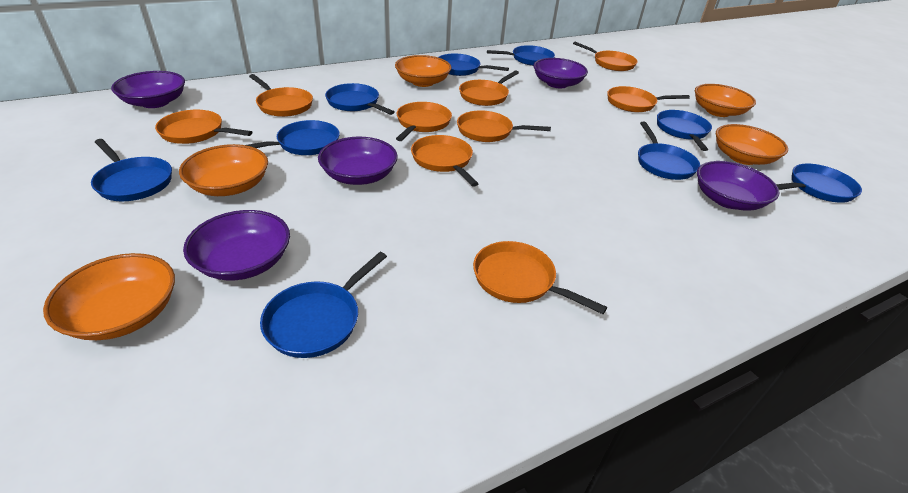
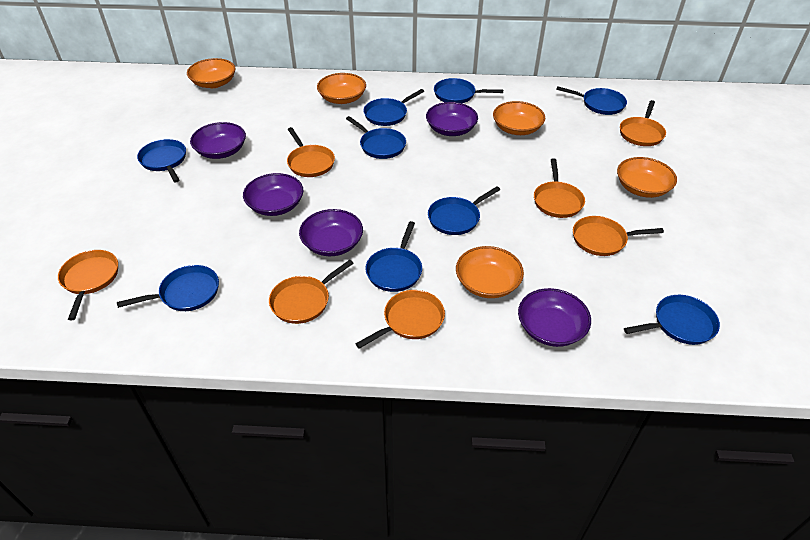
orange pan: 9 -> 7

